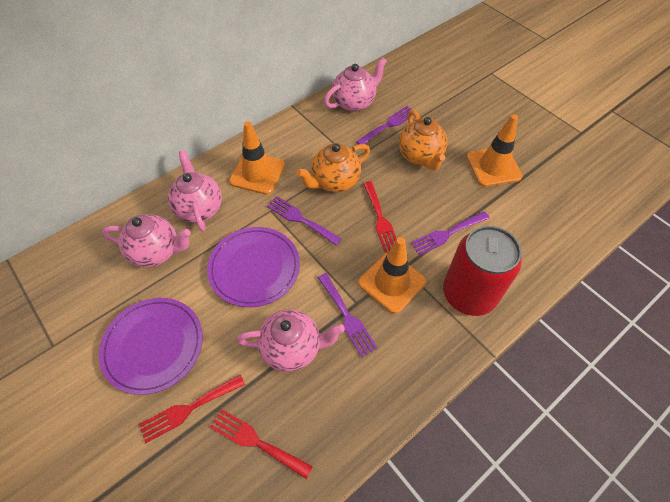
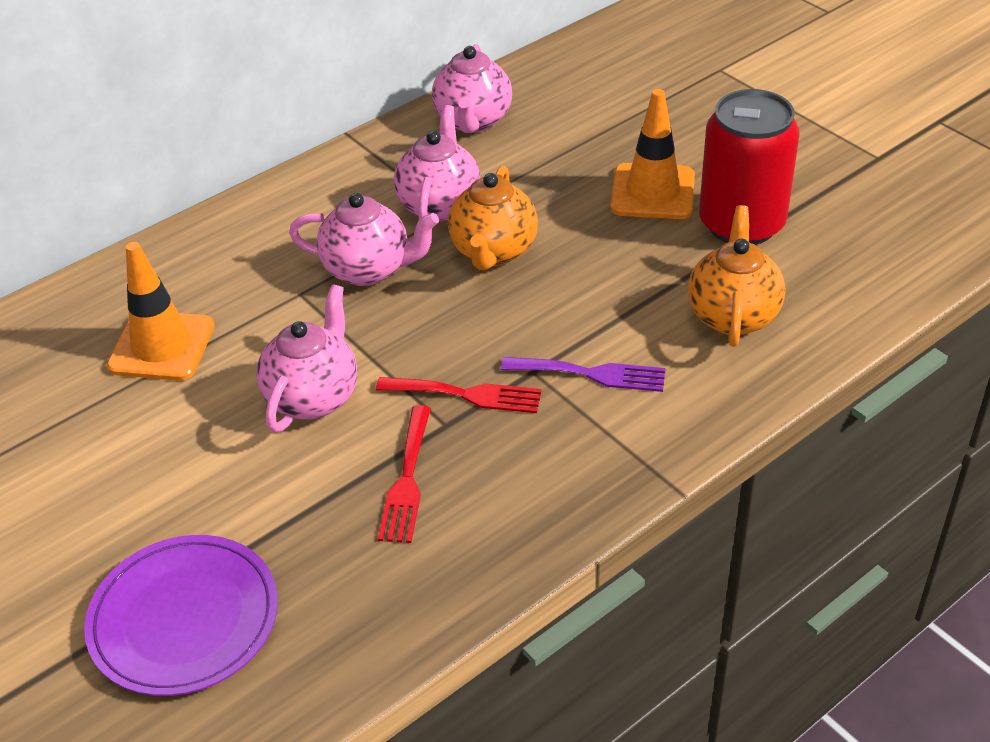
orange traffic cone: 3 -> 2
purple fork: 4 -> 1
purple plate: 2 -> 1
red fork: 3 -> 2

